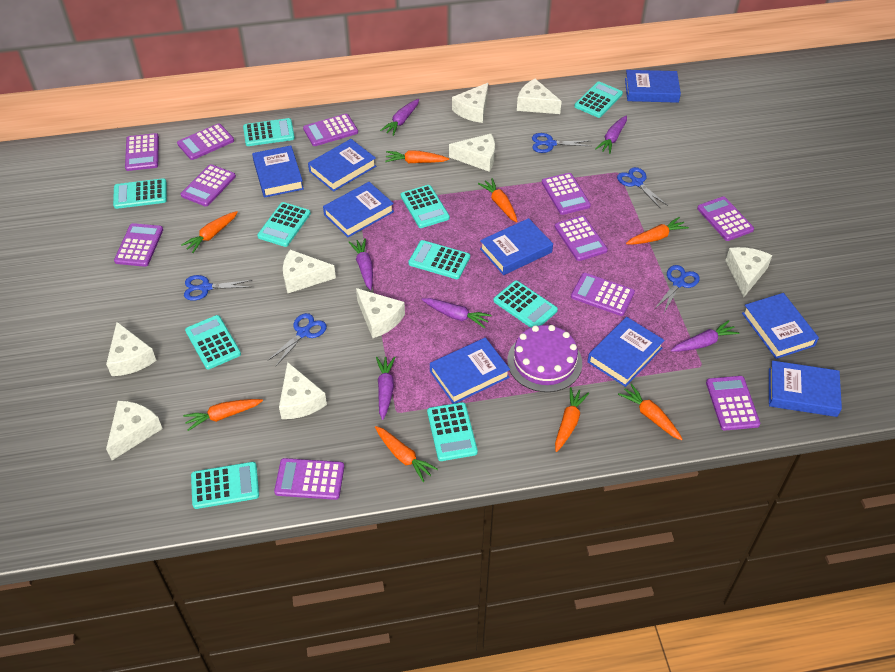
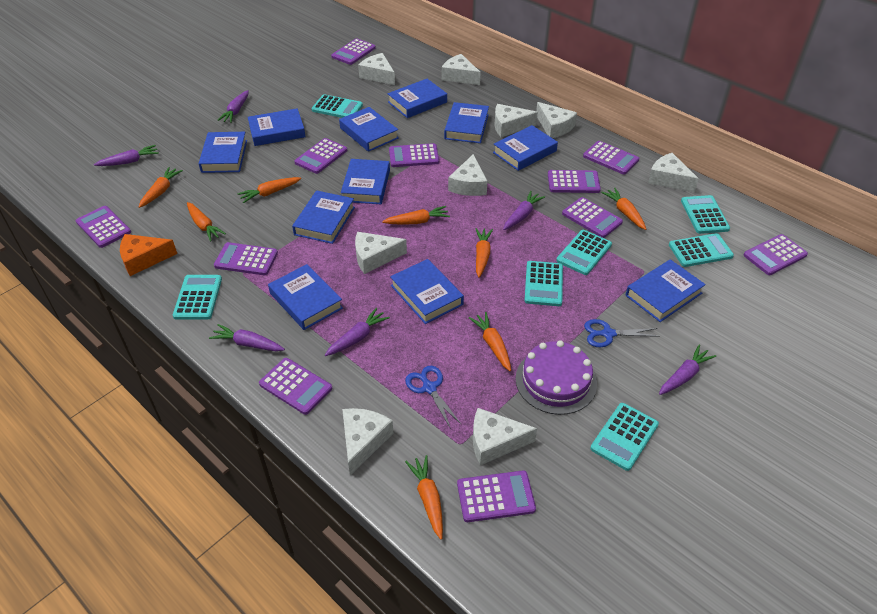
blue book: 9 -> 11
blue scissors: 5 -> 2
orange cheese: 0 -> 1
turquoise calculator: 10 -> 7

